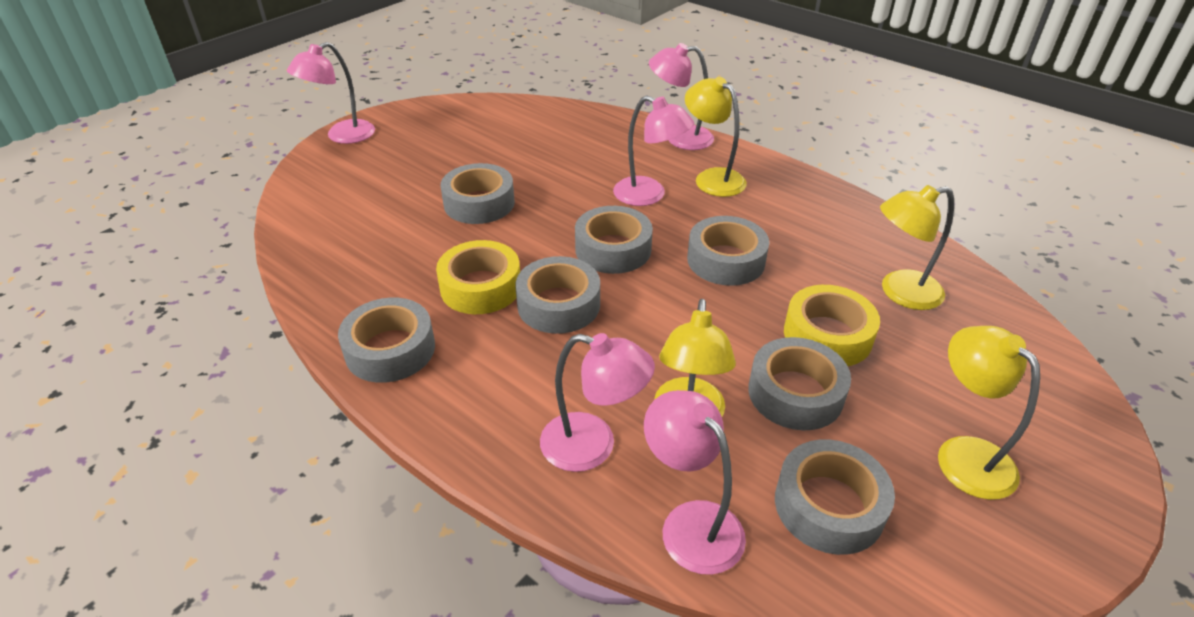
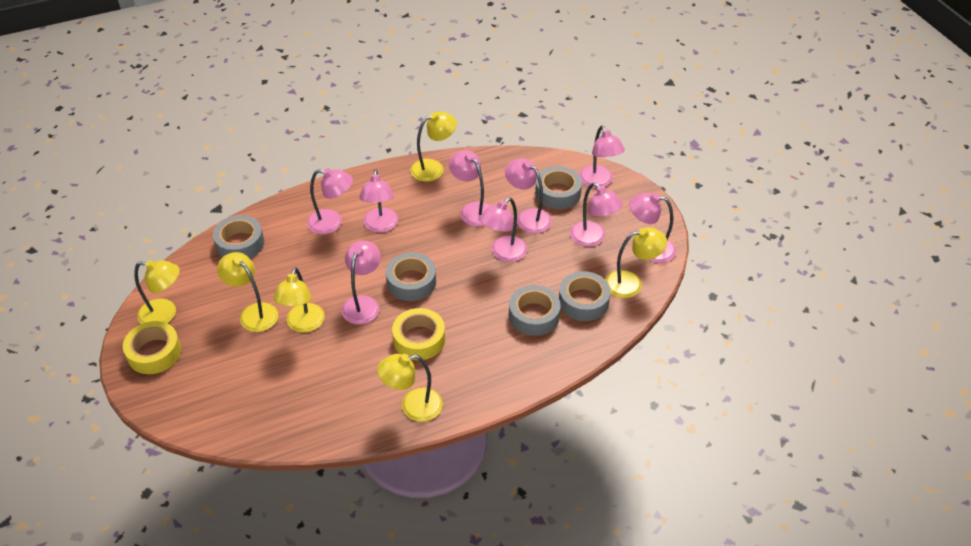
grey tape: 7 -> 5
pink lamp: 5 -> 9
yellow lamp: 4 -> 6

